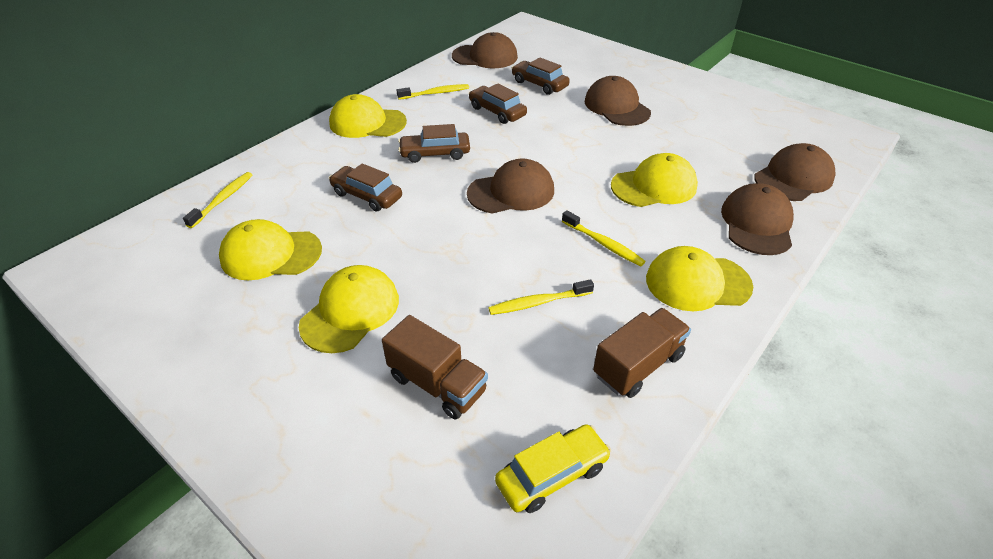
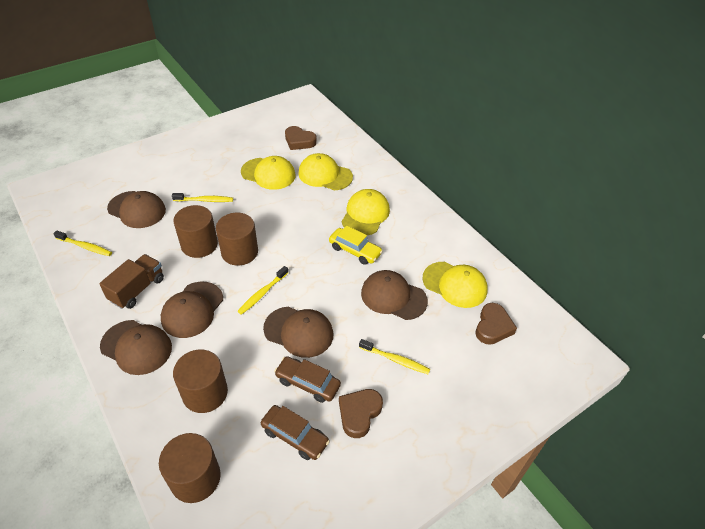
brown car: 4 -> 2
brown cylinder: 0 -> 4
brown heart: 0 -> 3
brown truck: 2 -> 1
yellow cap: 5 -> 4

